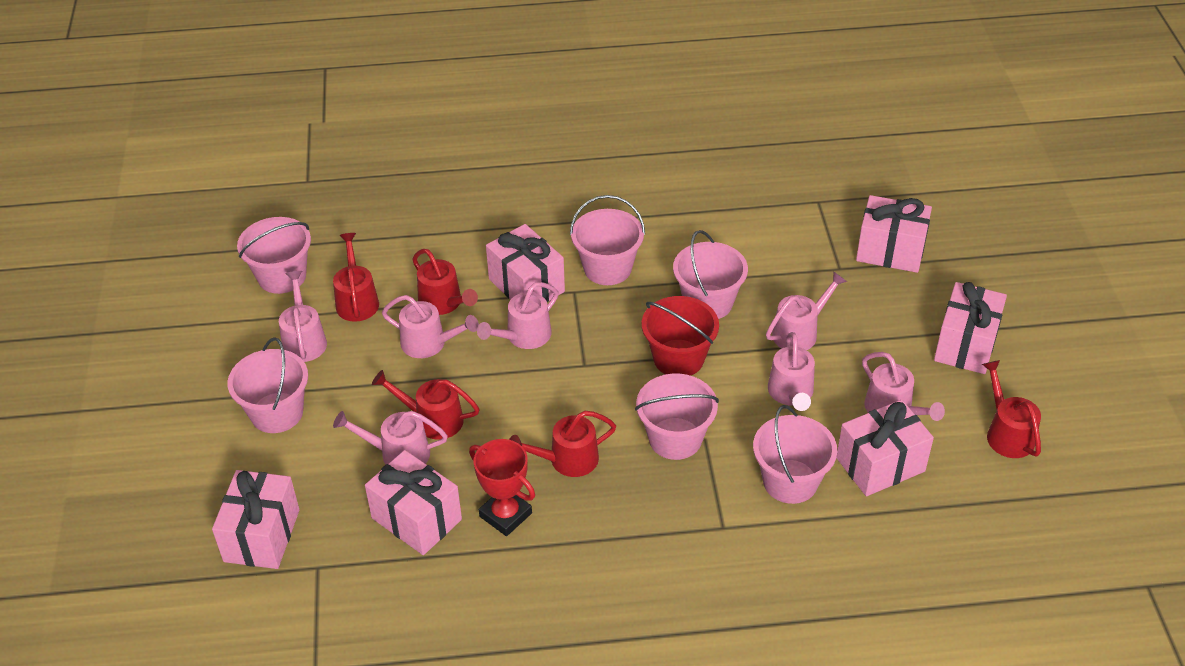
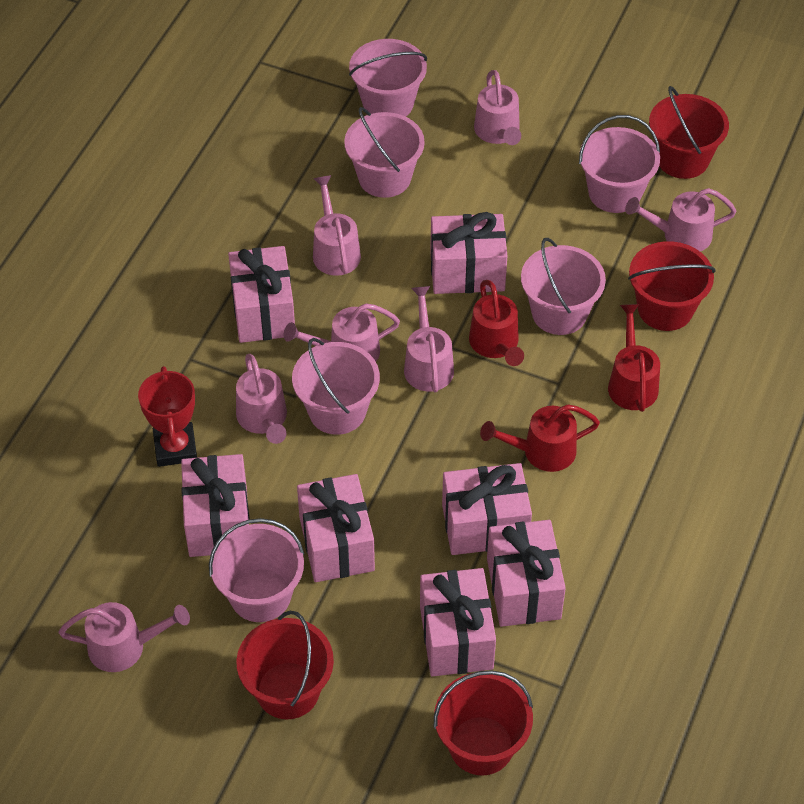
pink gift: 6 -> 7
red bucket: 1 -> 4
red watering can: 5 -> 3

